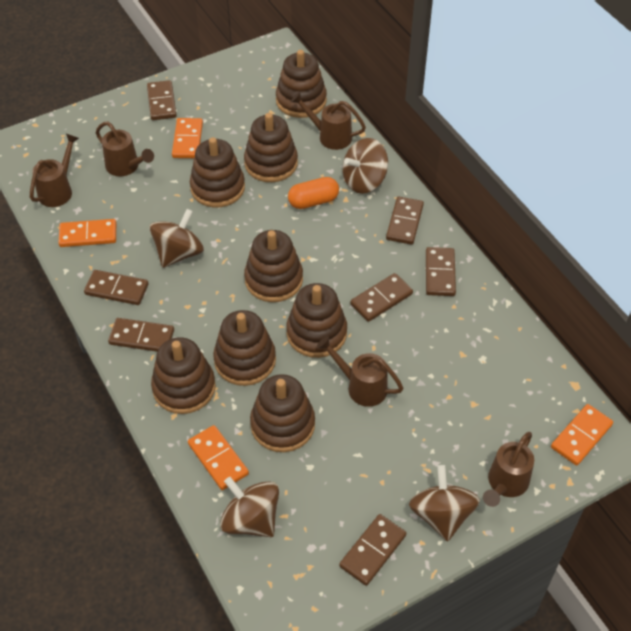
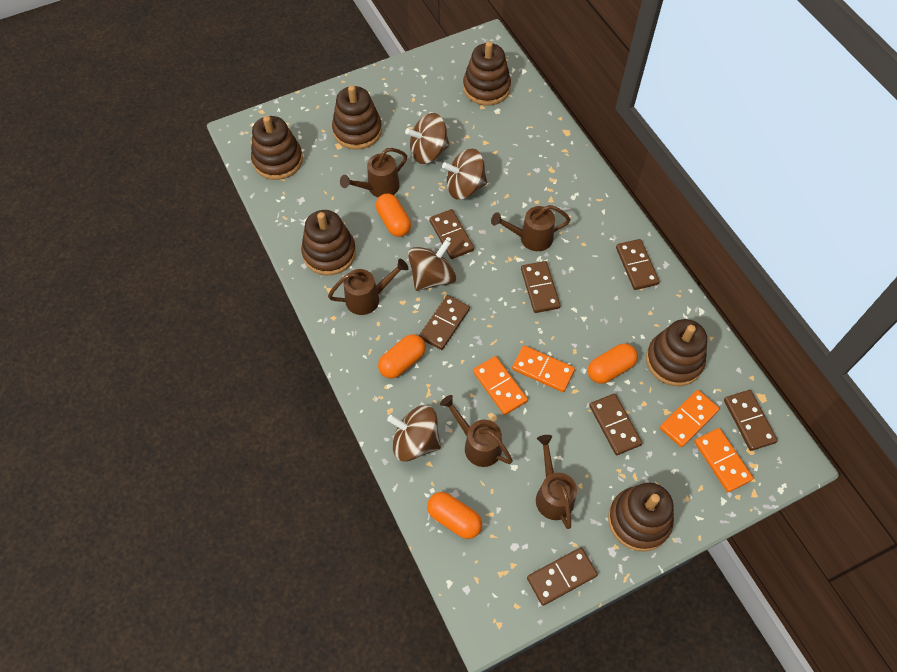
brown stacking toy: 8 -> 6
orange capsule: 1 -> 4

